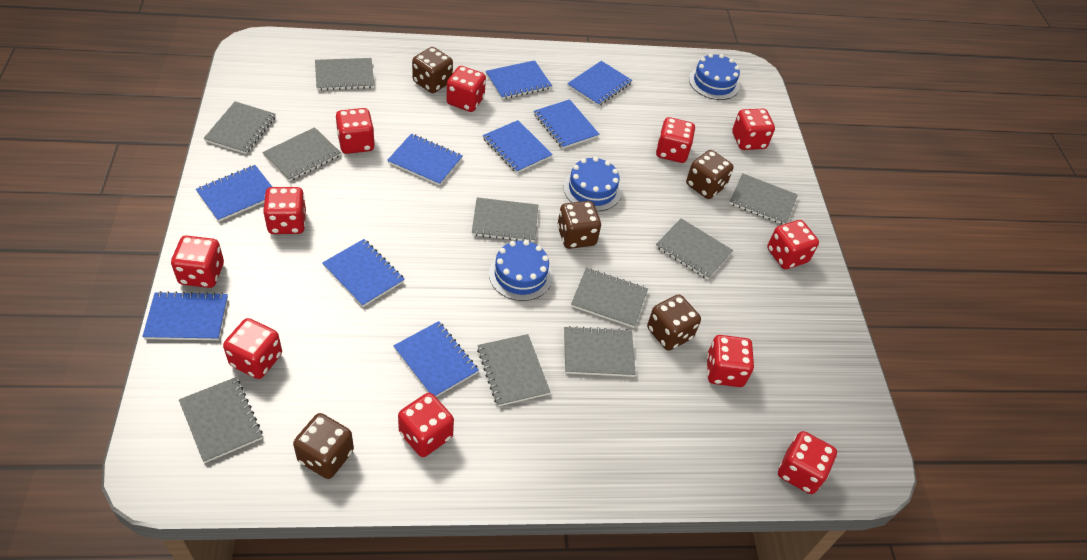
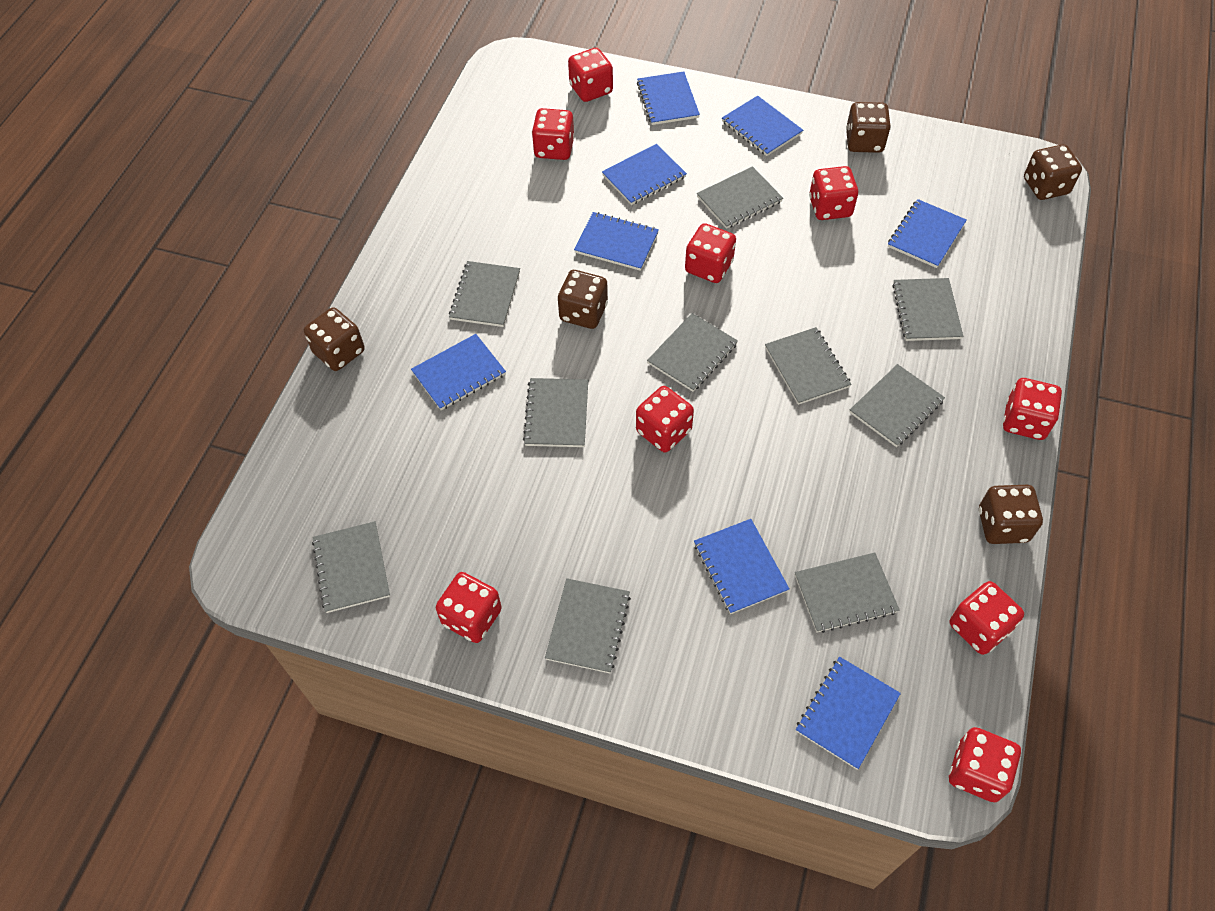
blue cake: 3 -> 0
blue notebook: 9 -> 8
red dice: 11 -> 9

